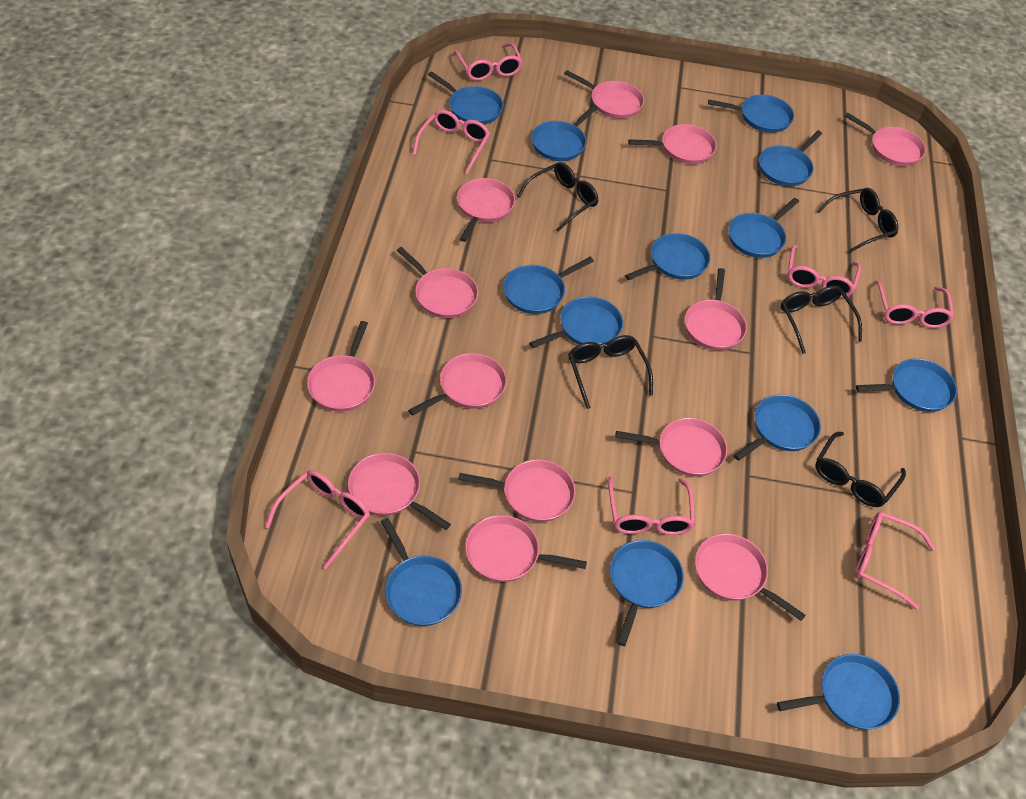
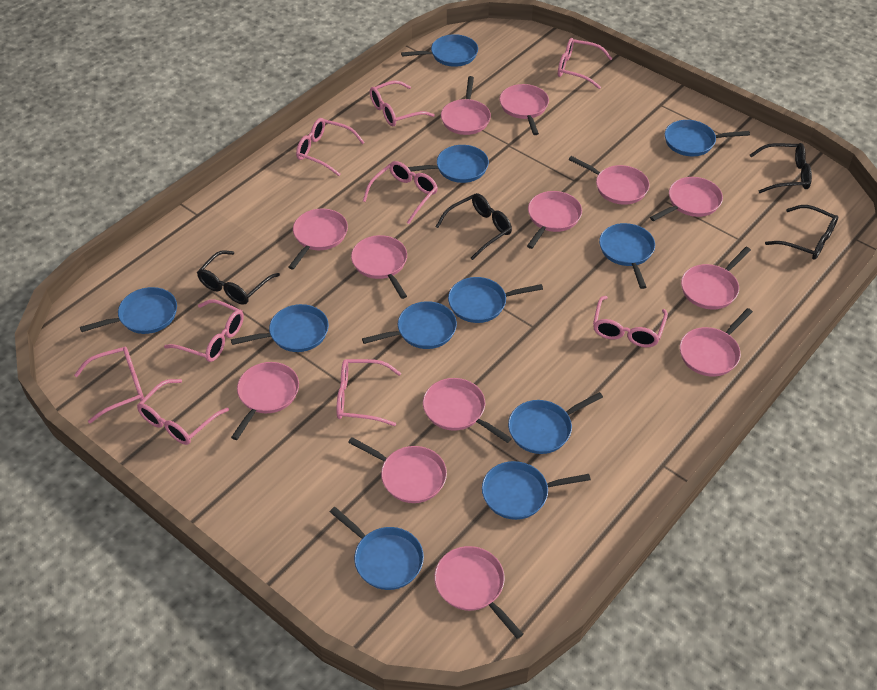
black glasses: 5 -> 4
blue pan: 13 -> 11
pink glasses: 7 -> 9

